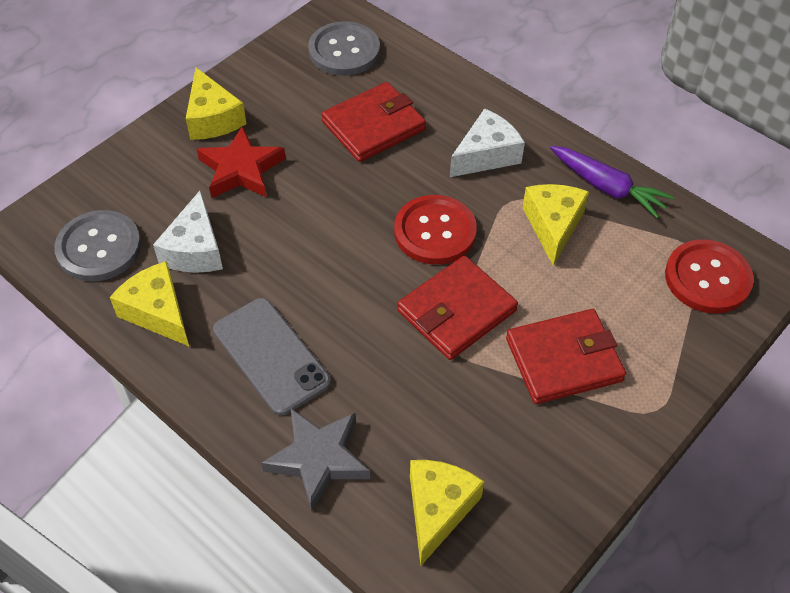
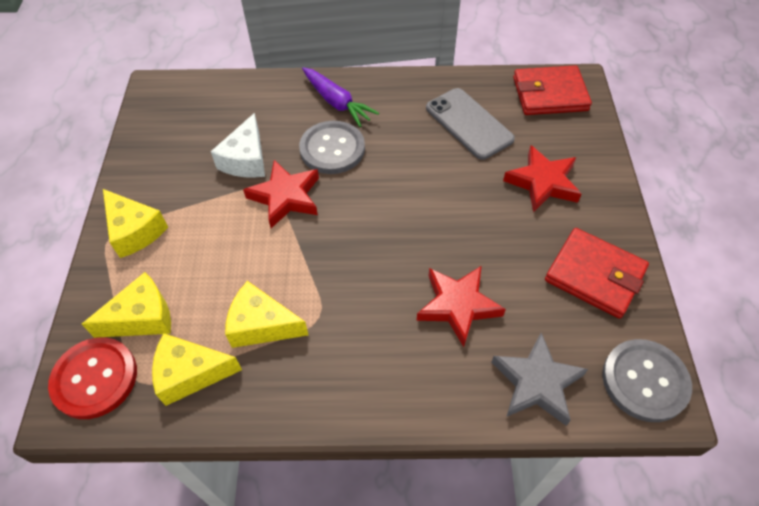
red button: 2 -> 1
red star: 1 -> 3
red wallet: 3 -> 2
white cheese: 2 -> 1

